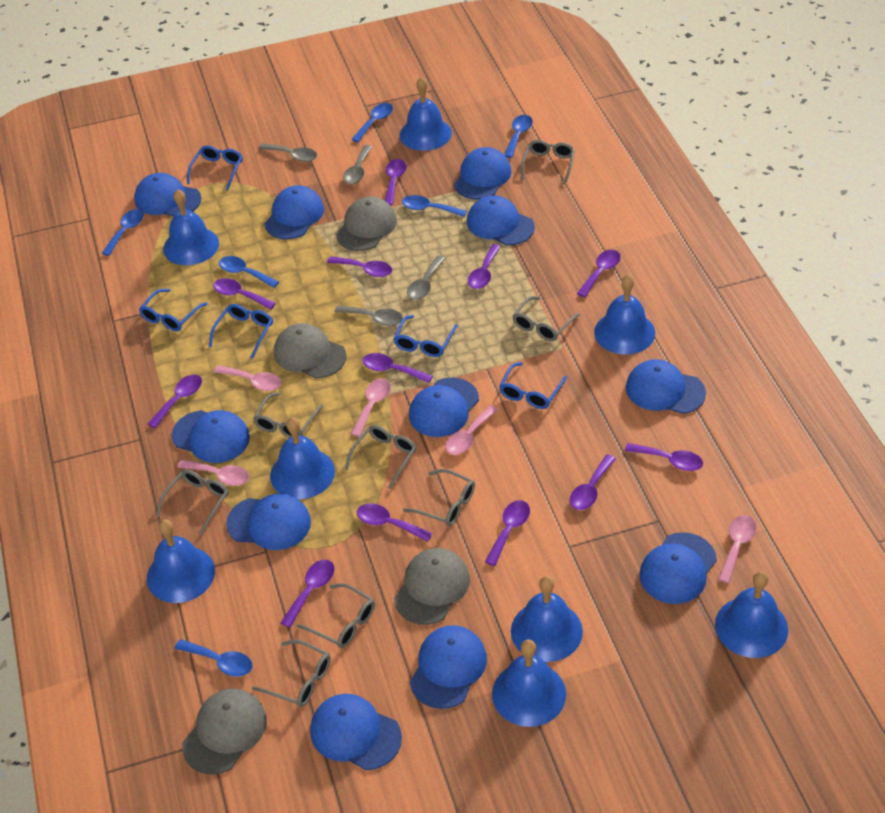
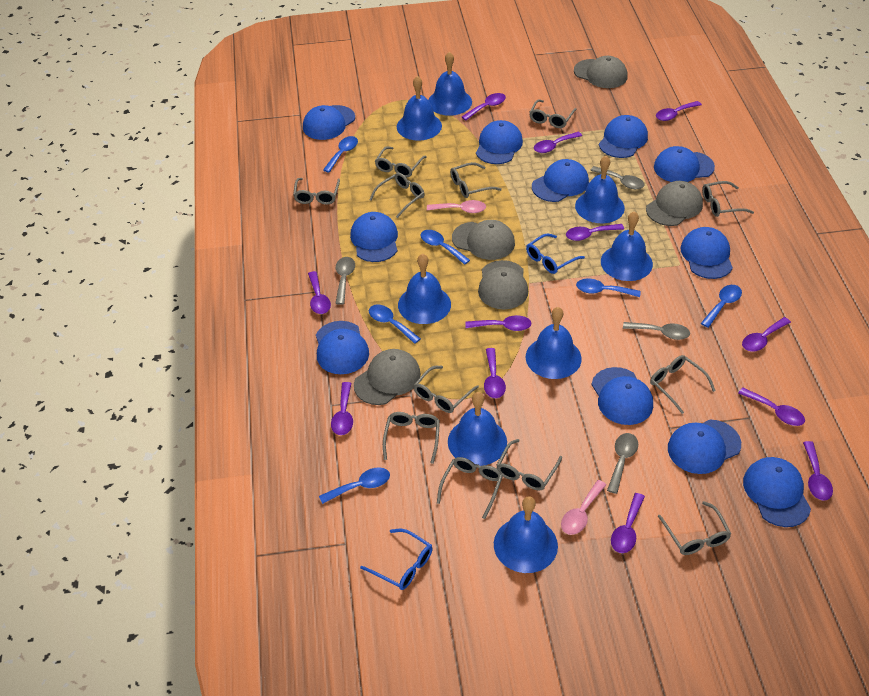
blue glasses: 5 -> 2
grey cap: 4 -> 5
grey glasses: 8 -> 12
pink spoon: 5 -> 2

